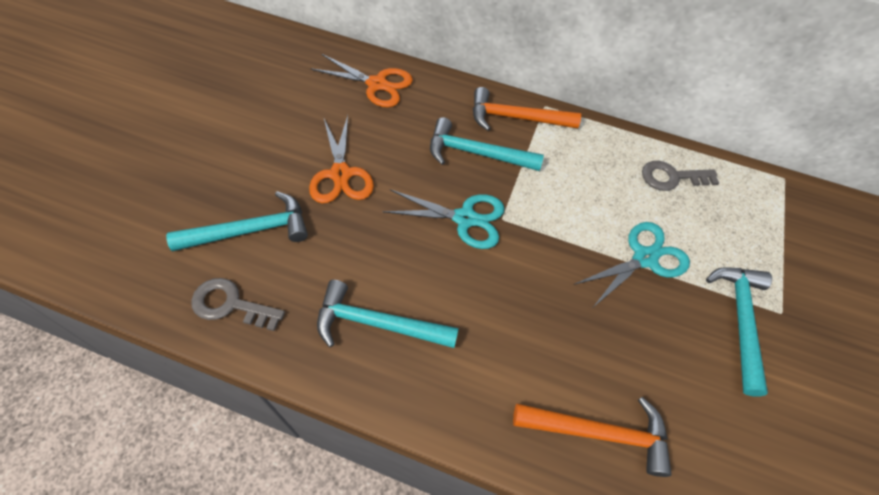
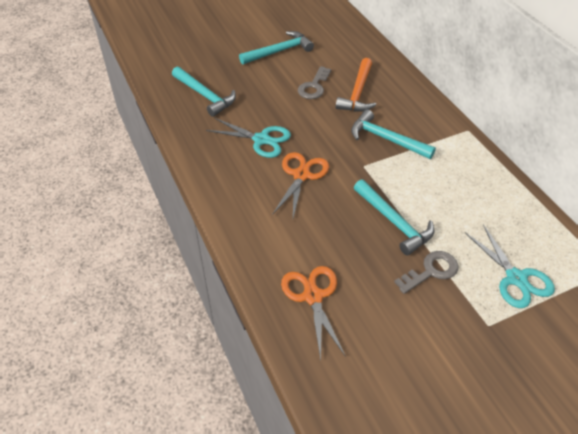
orange hammer: 2 -> 1

